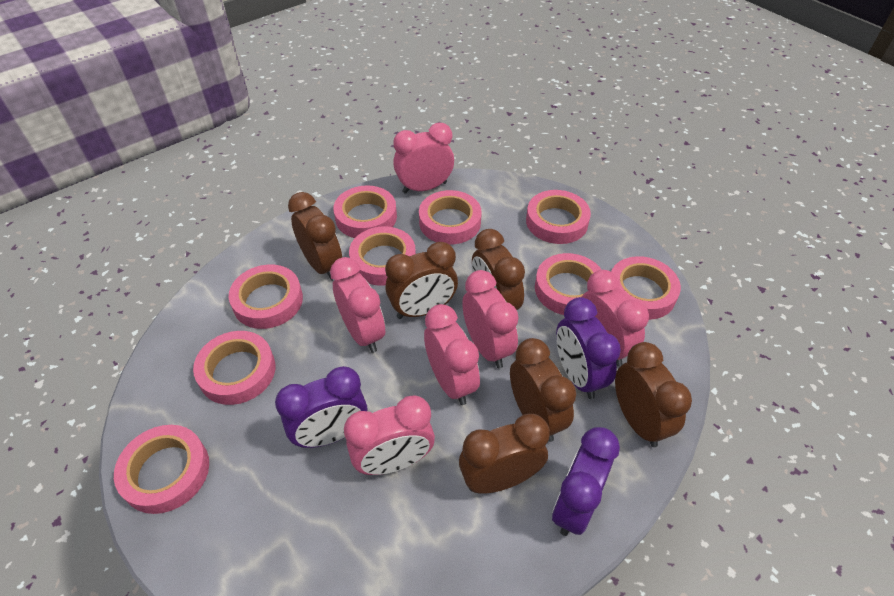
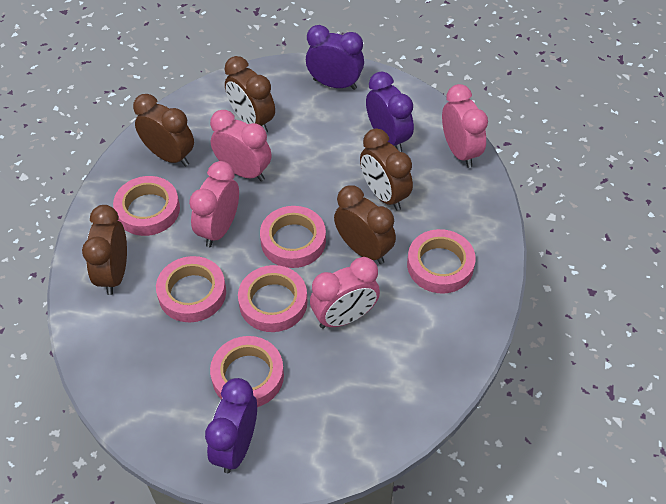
brown clock: 6 -> 5
pink clock: 6 -> 4
pink tape: 9 -> 6

